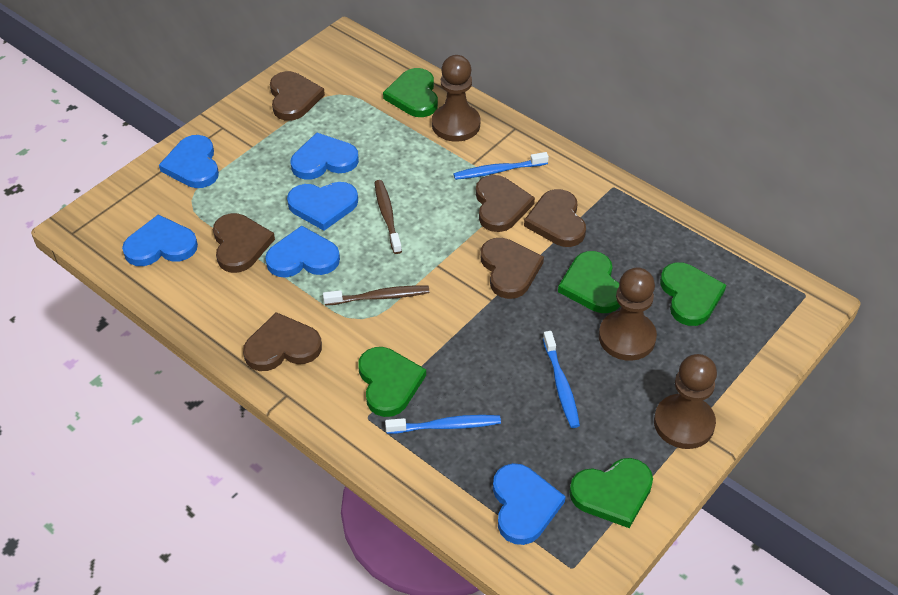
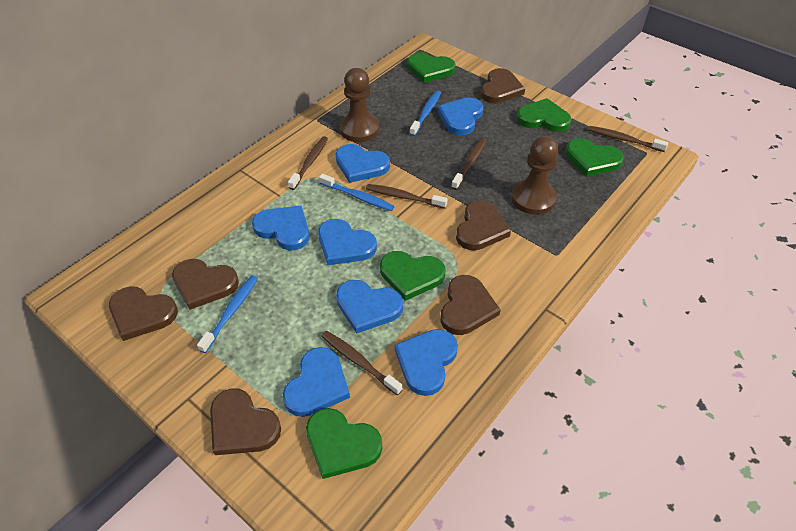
blue heart: 6 -> 7
brown pawn: 3 -> 2
brown toothbrush: 2 -> 5

